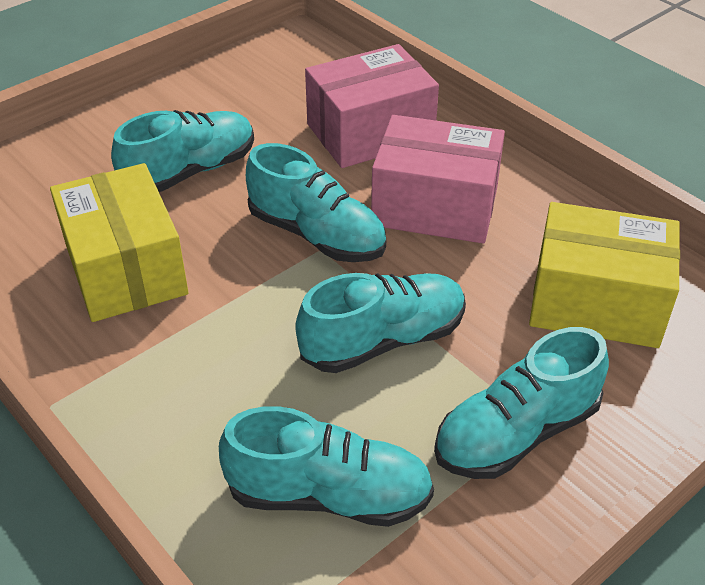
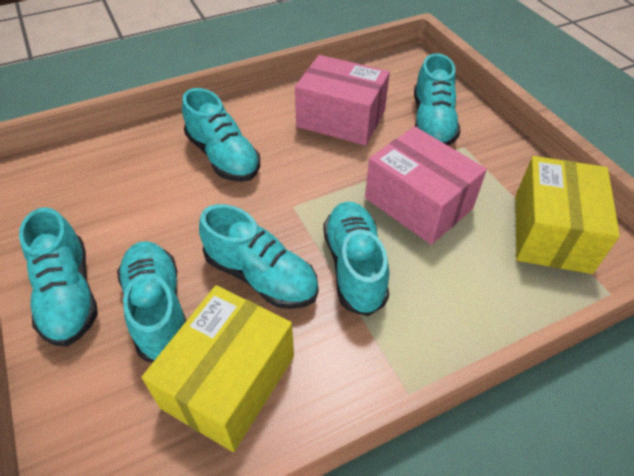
turquoise shoe: 5 -> 6

